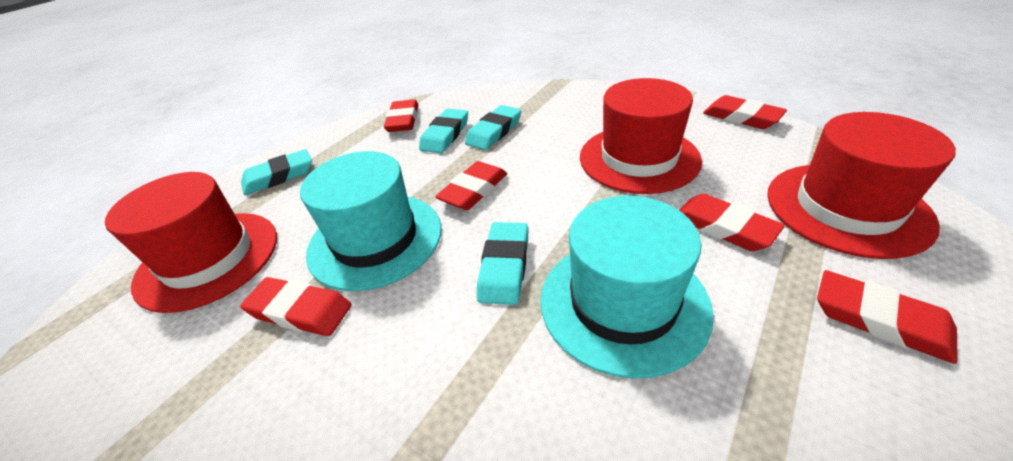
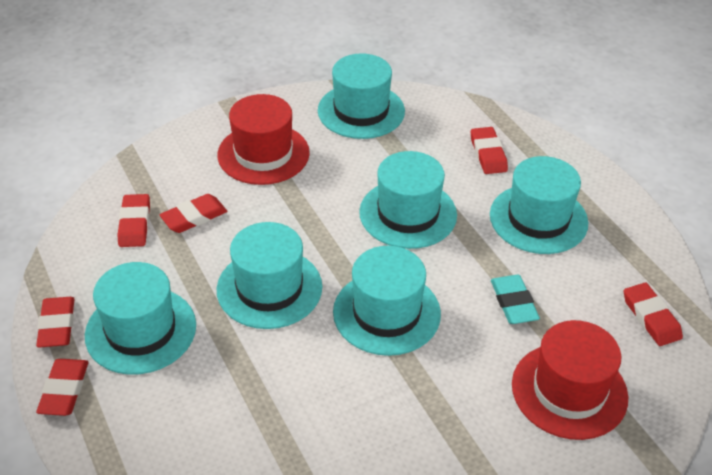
red hat: 3 -> 2
turquoise eraser: 4 -> 1
turquoise hat: 2 -> 6

